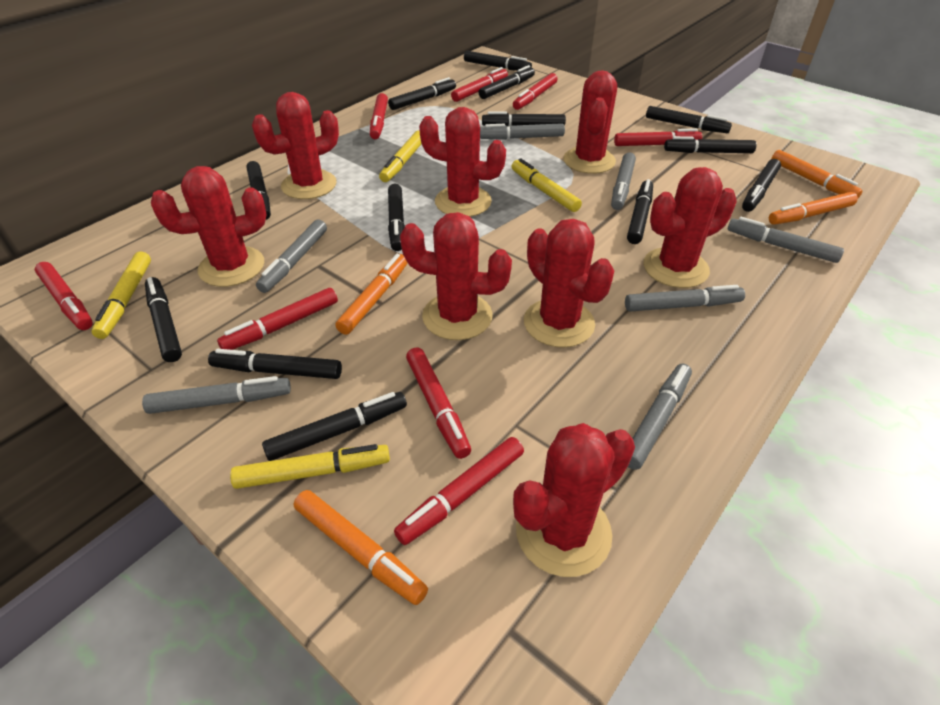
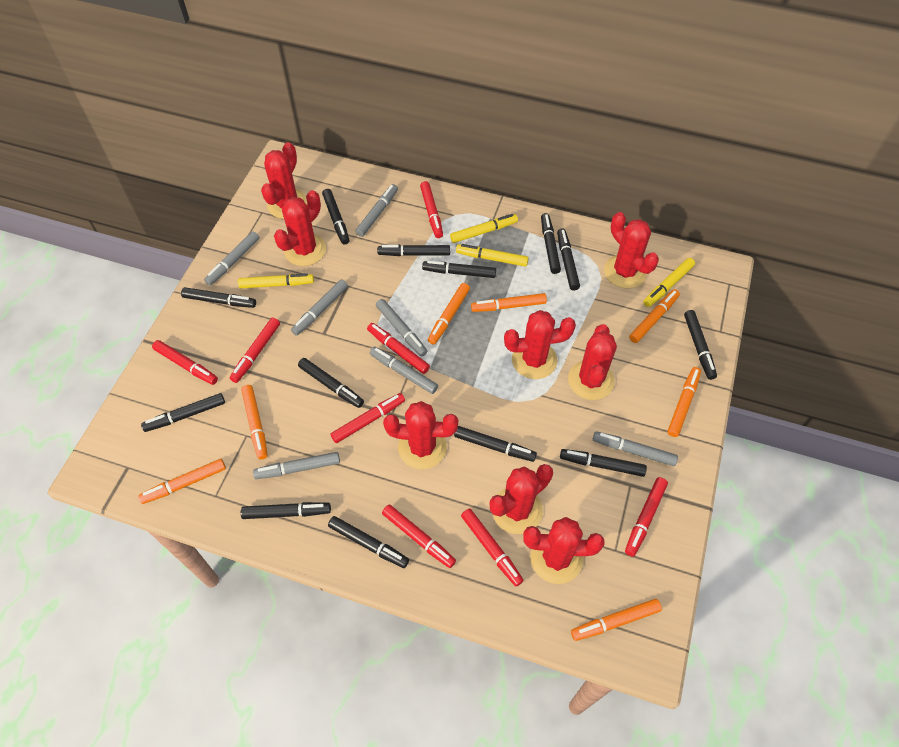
orange marker: 4 -> 7

